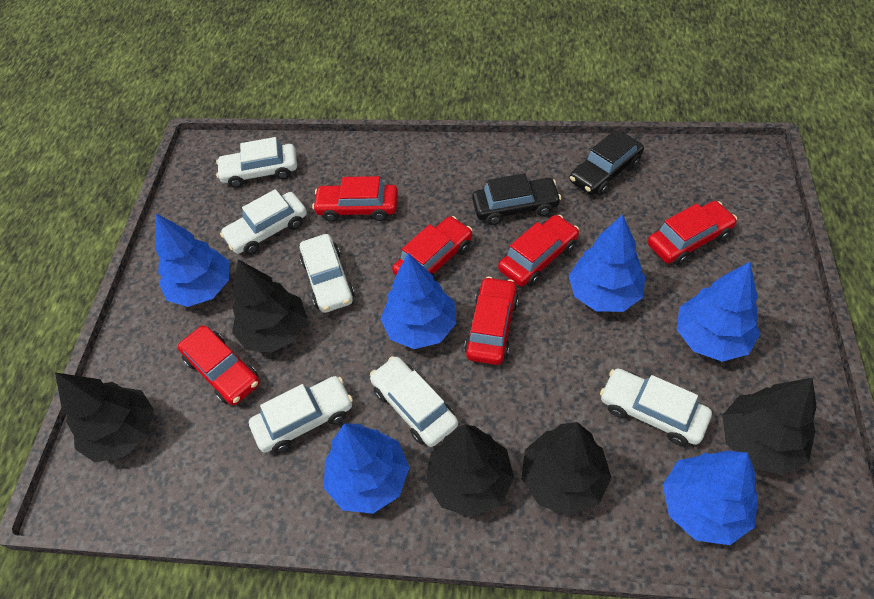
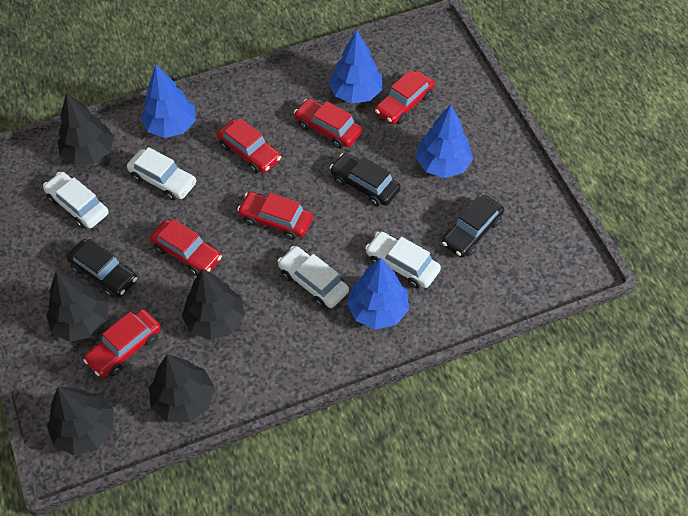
black car: 2 -> 3
blue tree: 6 -> 4
white car: 6 -> 4

